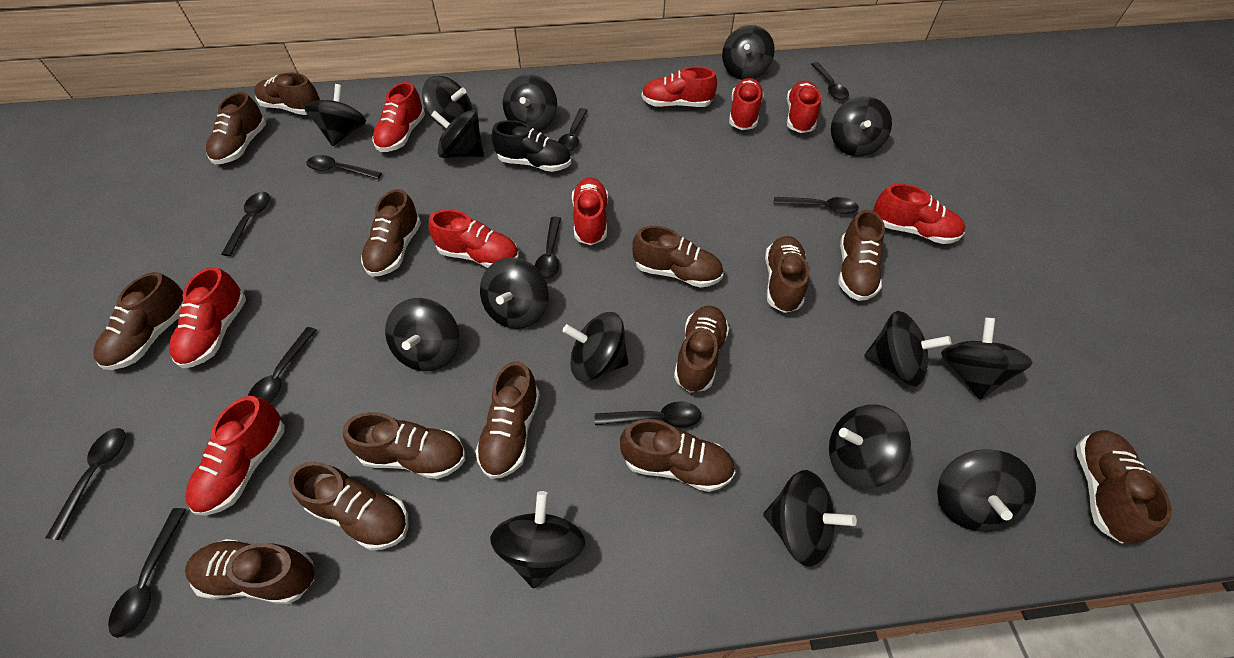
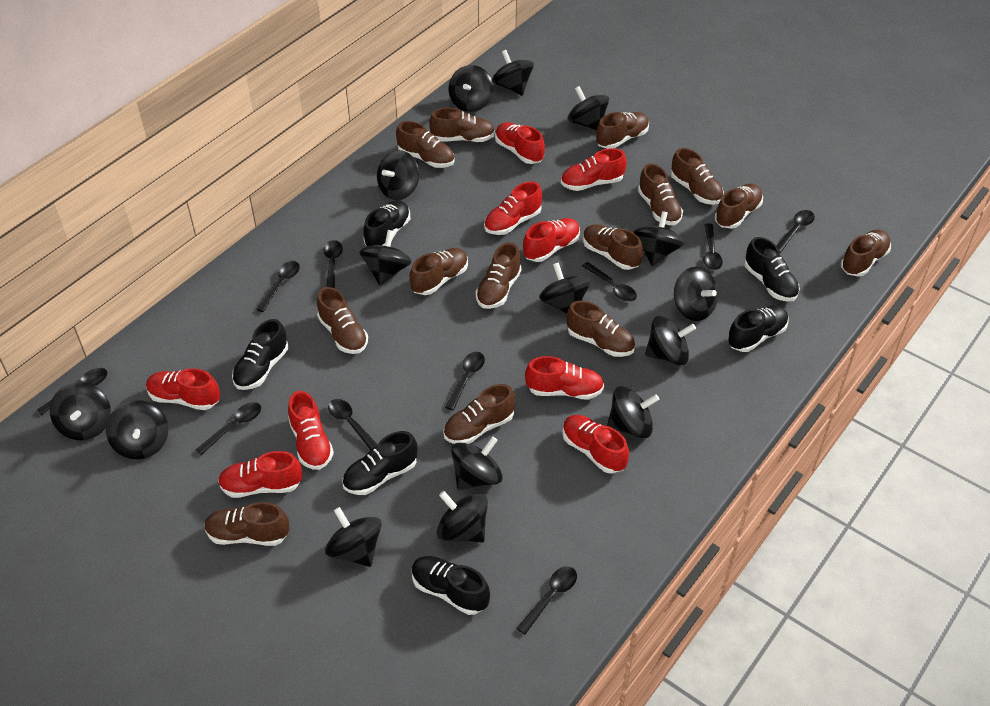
black shoe: 1 -> 6

